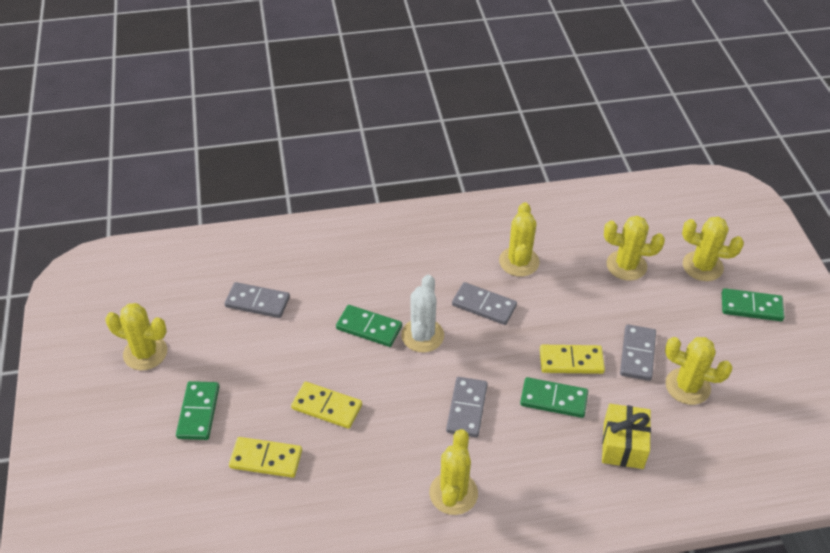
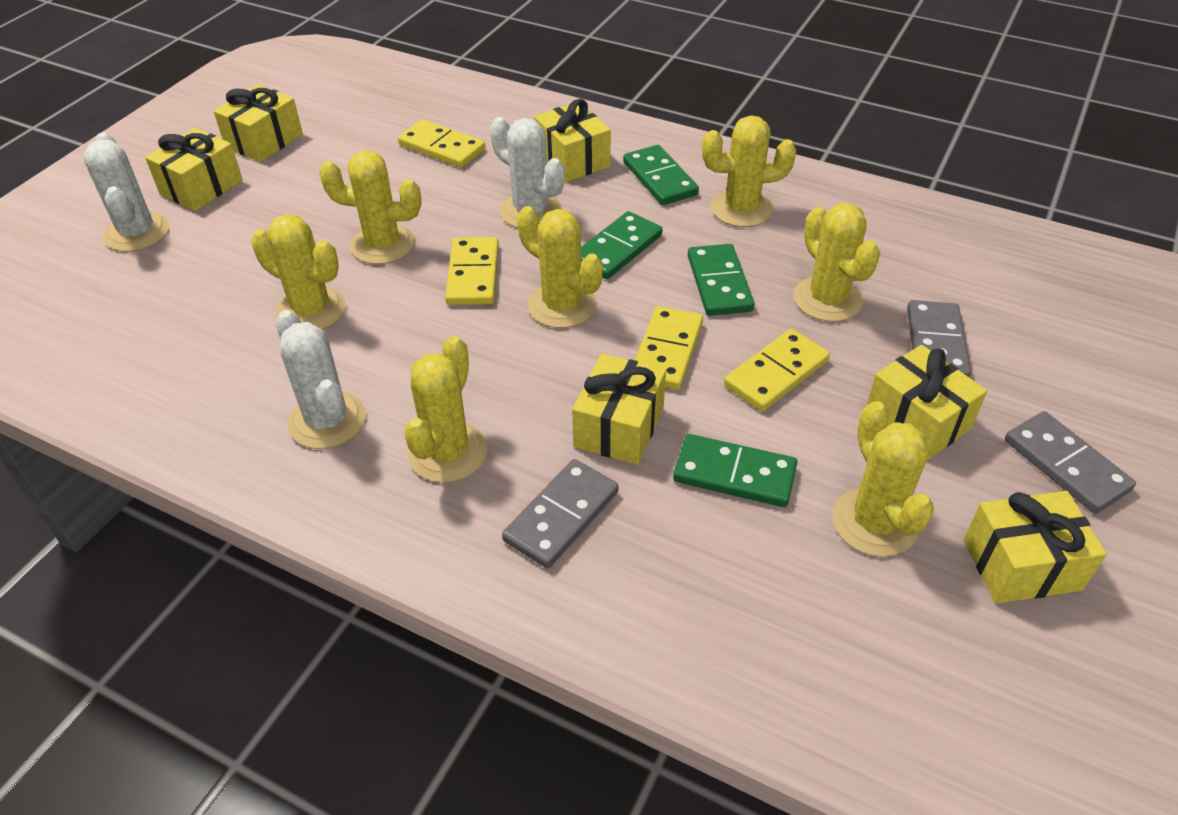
grey domino: 4 -> 3
white cactus: 1 -> 3
yellow cactus: 6 -> 7
yellow domino: 3 -> 4
yellow gift: 1 -> 6

